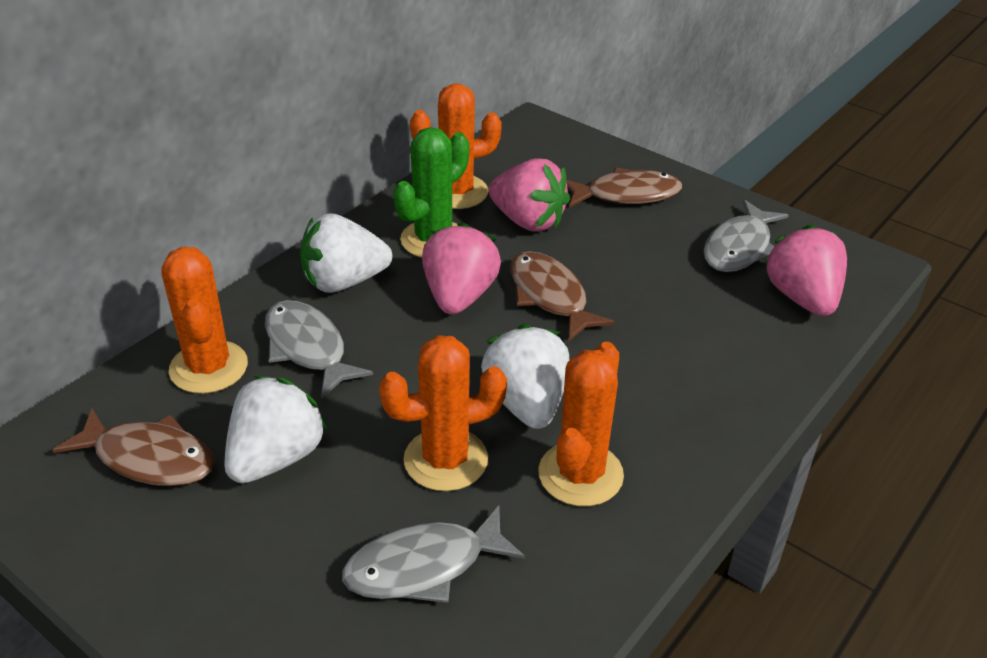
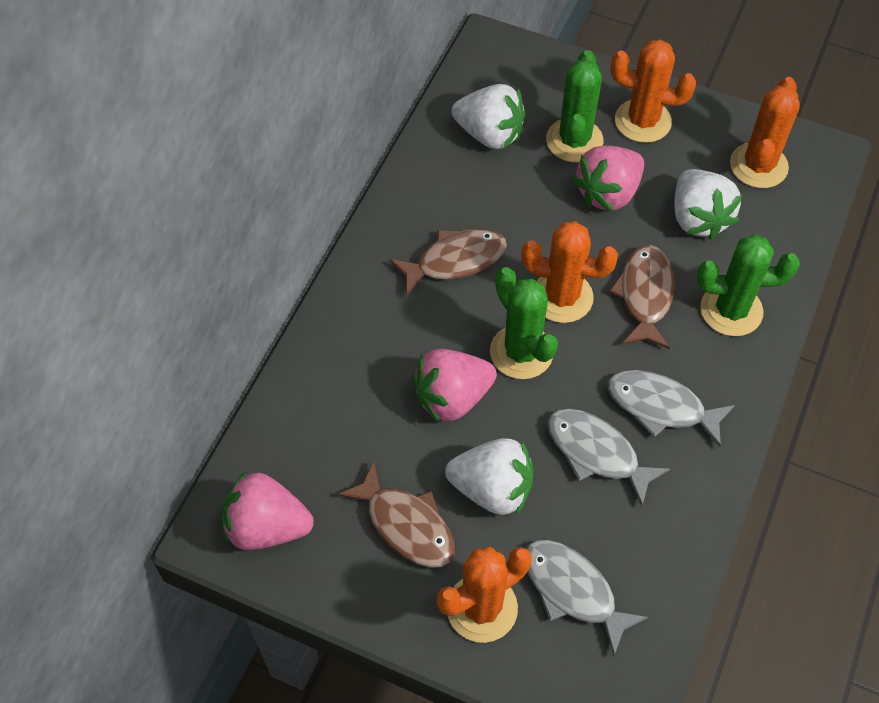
green cactus: 1 -> 3

